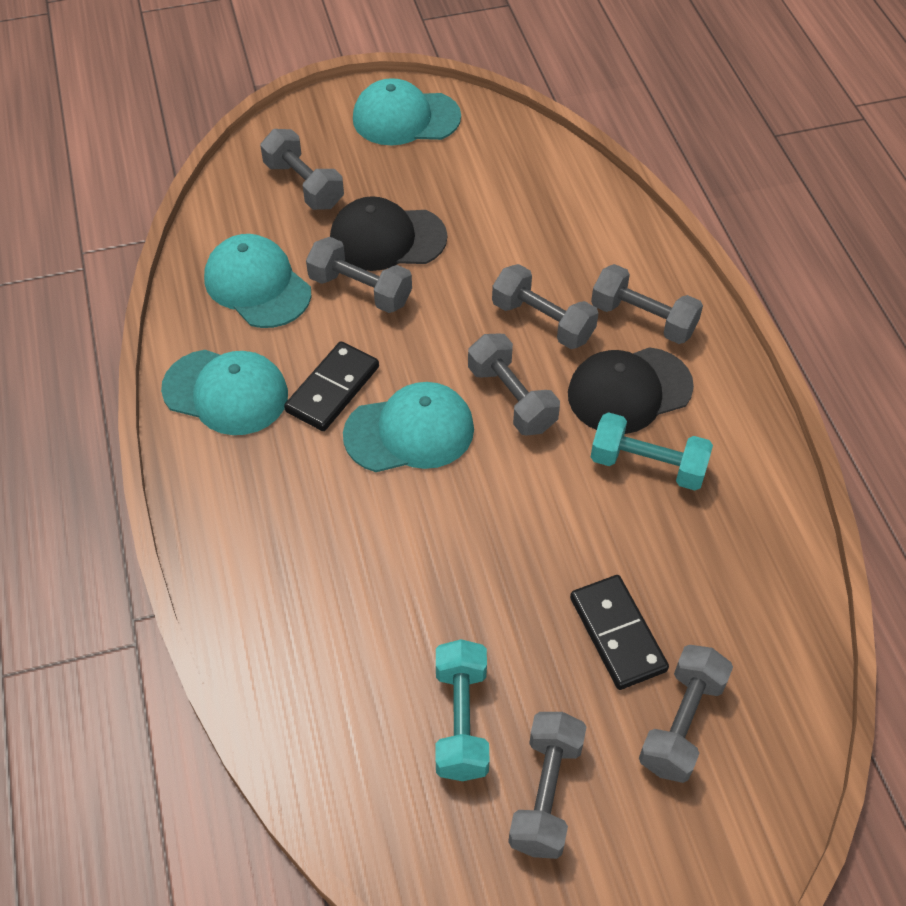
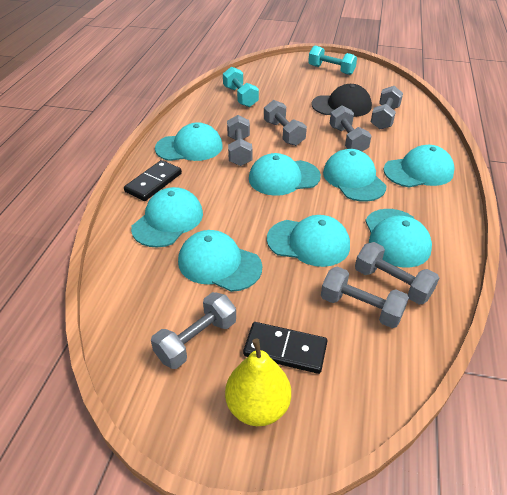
black cap: 2 -> 1
turquoise cap: 4 -> 8
yellow pear: 0 -> 1

